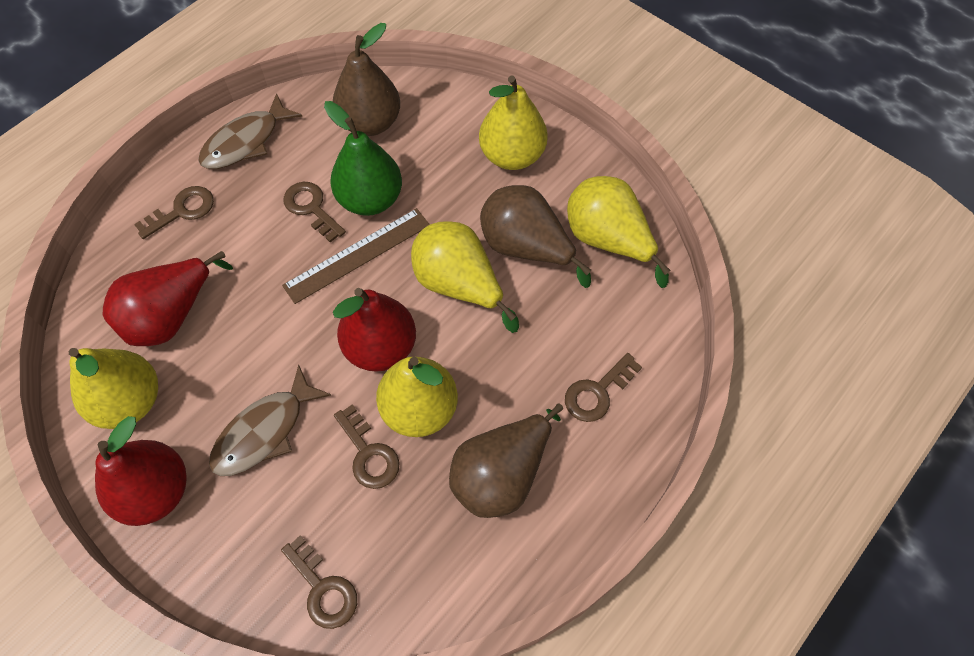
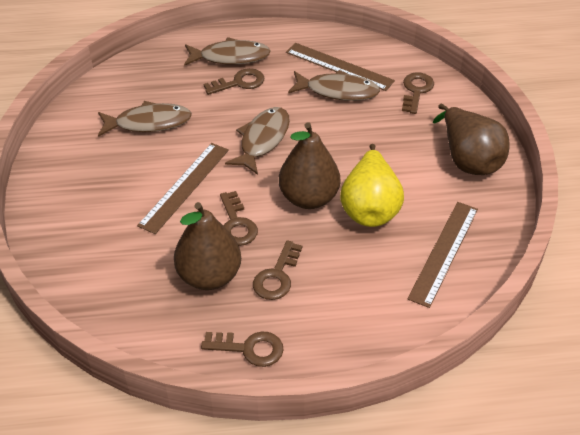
brown fish: 2 -> 4
brown ruler: 1 -> 3
green pear: 1 -> 0
red pear: 3 -> 0
yellow pear: 5 -> 1

